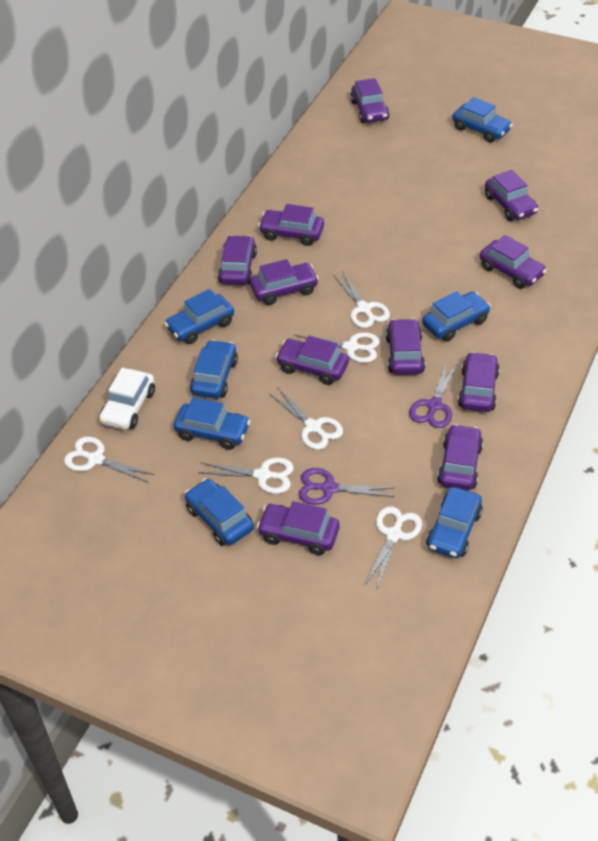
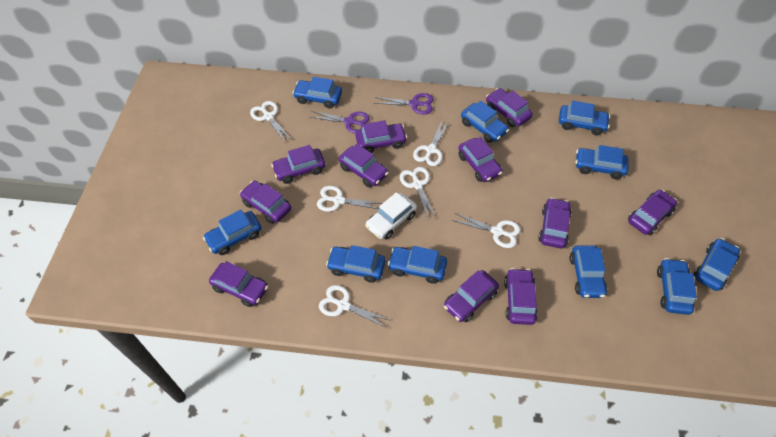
blue car: 7 -> 10

